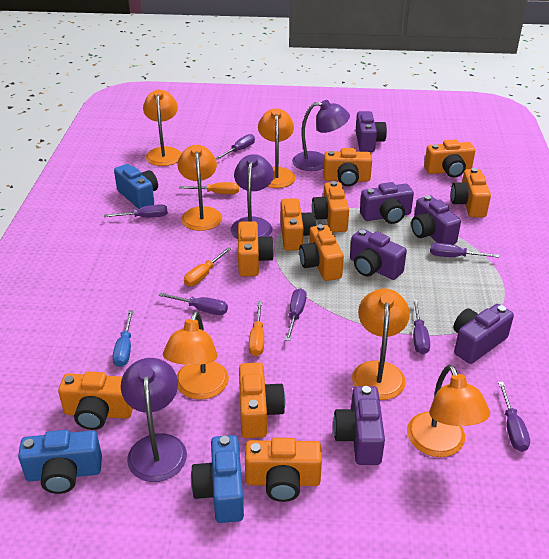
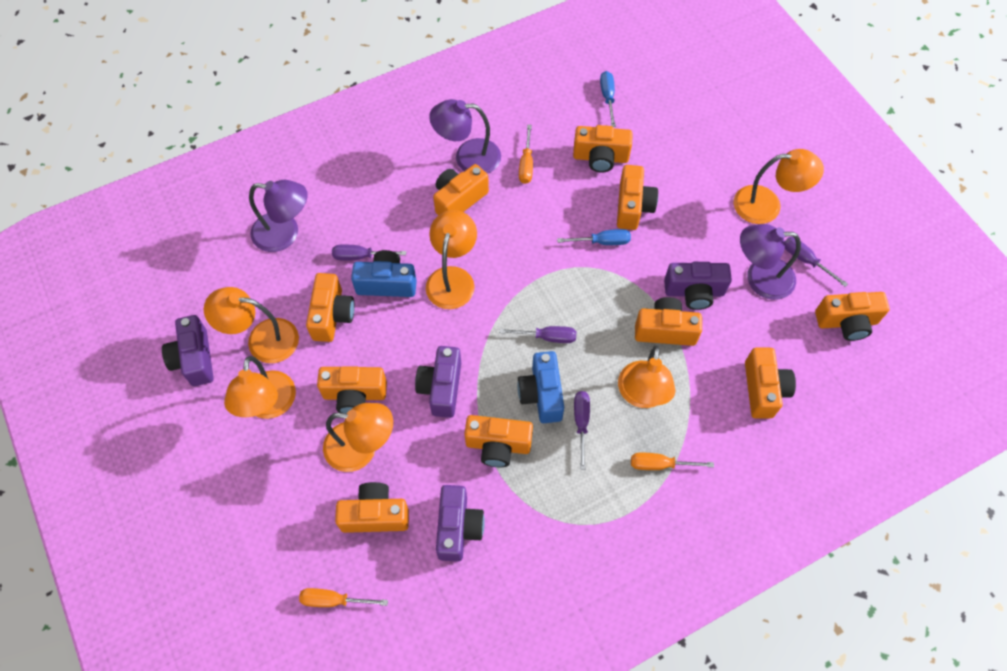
blue camera: 3 -> 2
blue screwdriver: 1 -> 2
purple camera: 6 -> 4
purple screwdriver: 7 -> 4

